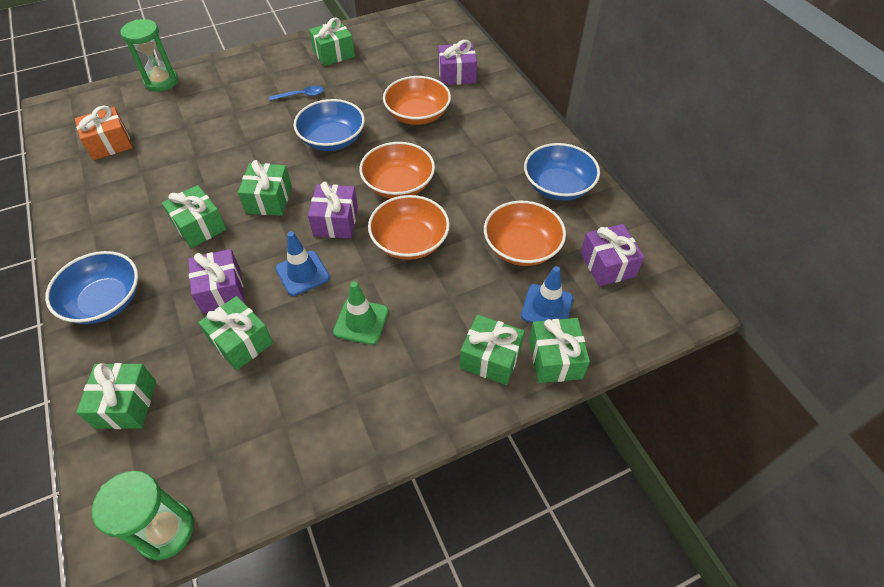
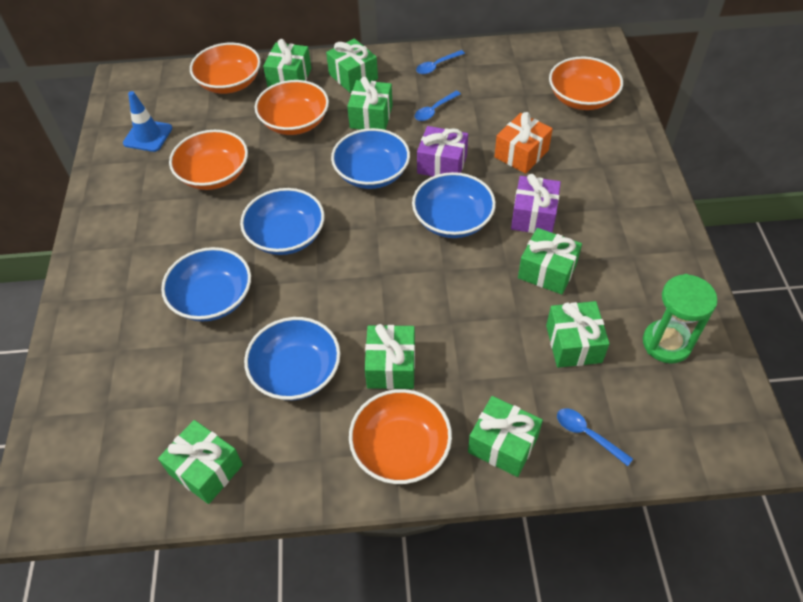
blue bowl: 3 -> 5
blue spoon: 1 -> 3
blue traffic cone: 2 -> 1
green gift: 7 -> 8
green hourglass: 2 -> 1
green traffic cone: 1 -> 0
orange bowl: 4 -> 5
purple gift: 4 -> 2

